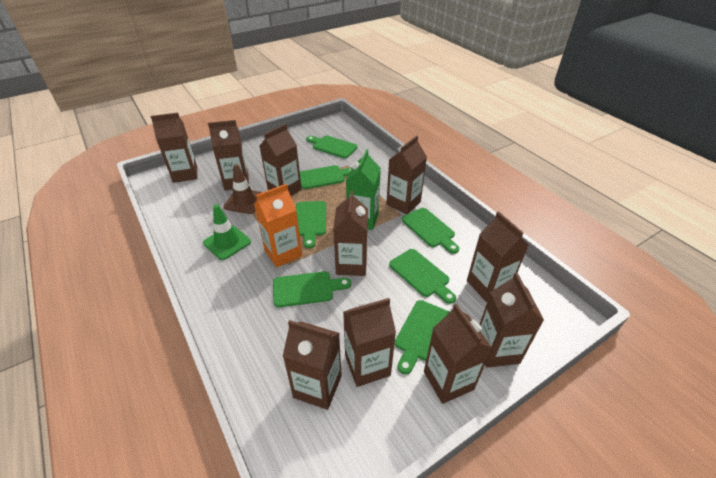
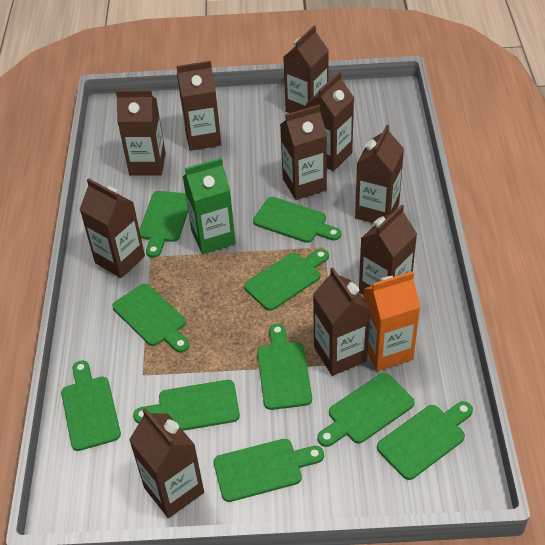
brown traffic cone: 1 -> 0
green cutting board: 7 -> 10
green traffic cone: 1 -> 0

